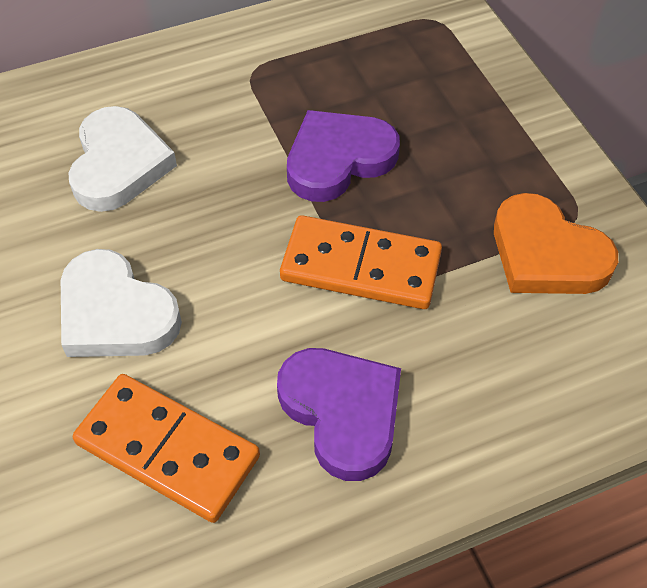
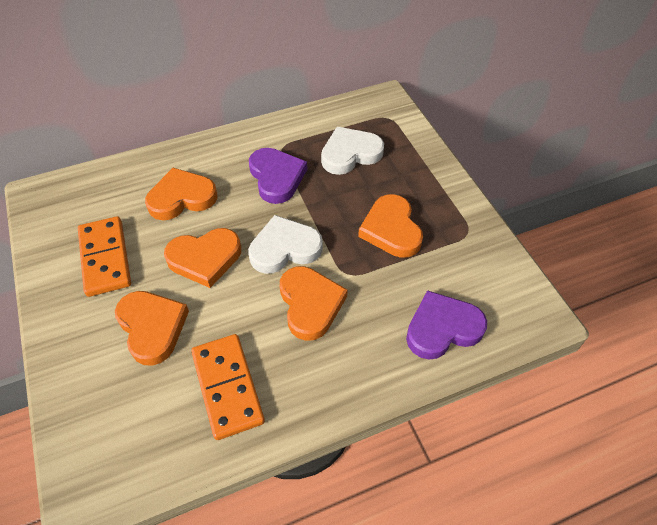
orange heart: 1 -> 5

